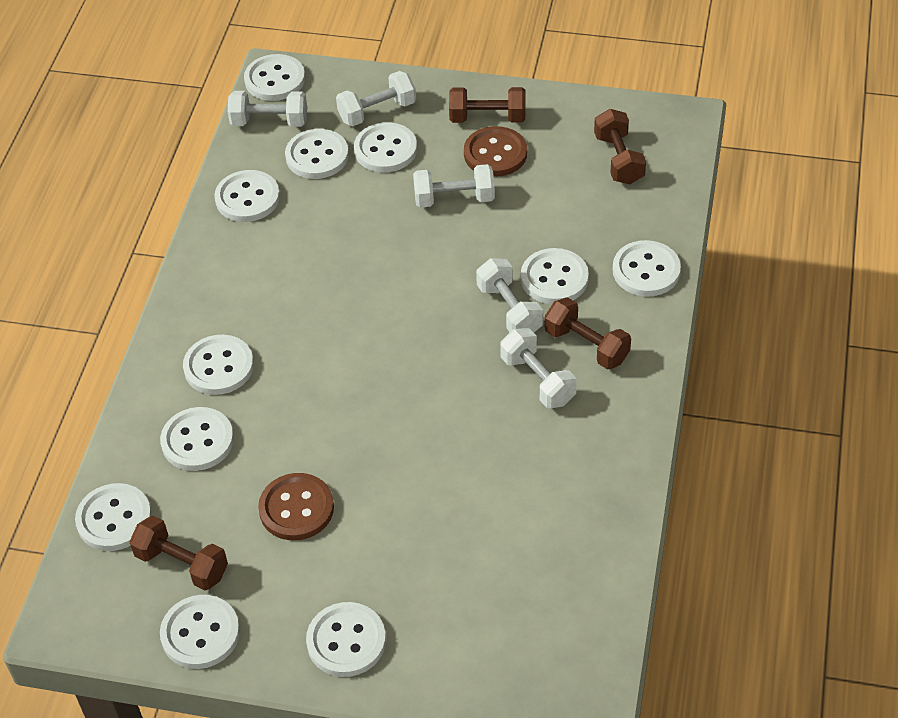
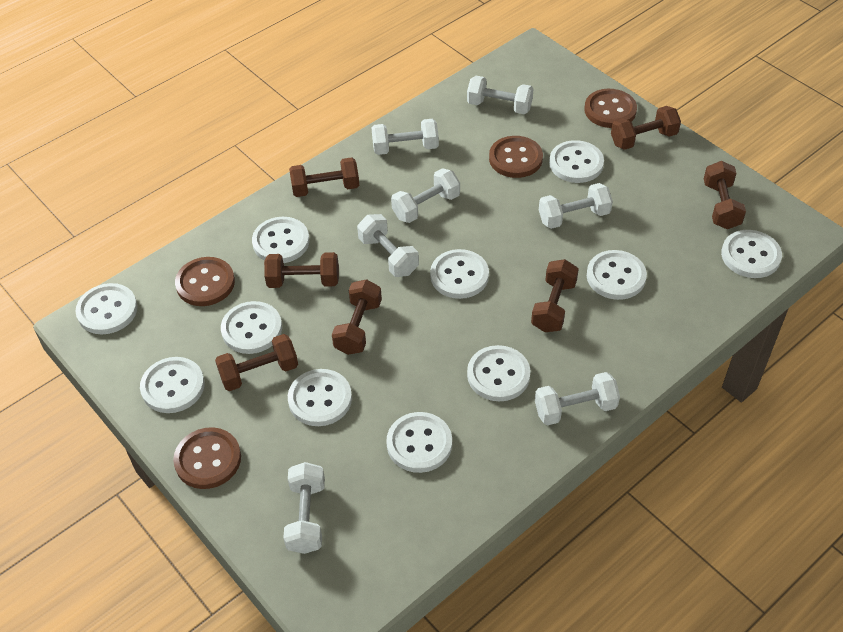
brown button: 2 -> 4
brown dumbbell: 4 -> 7
white dumbbell: 5 -> 7

